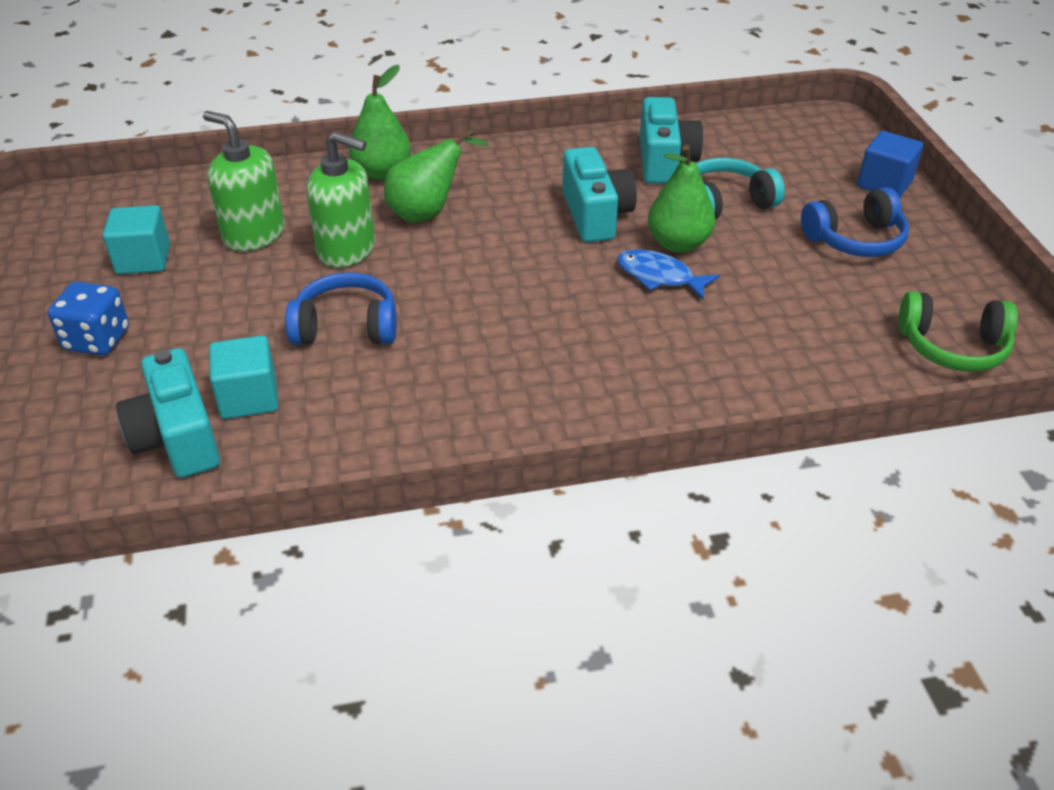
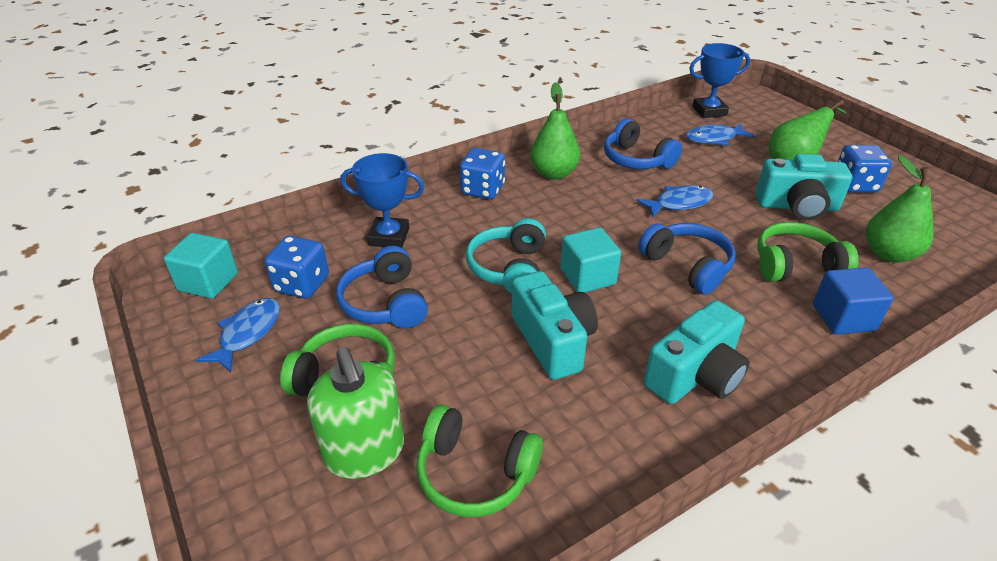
blue dice: 1 -> 3
blue fish: 1 -> 3
blue headphones: 2 -> 3
blue trophy: 0 -> 2
green headphones: 1 -> 3
green soap dispenser: 2 -> 1

